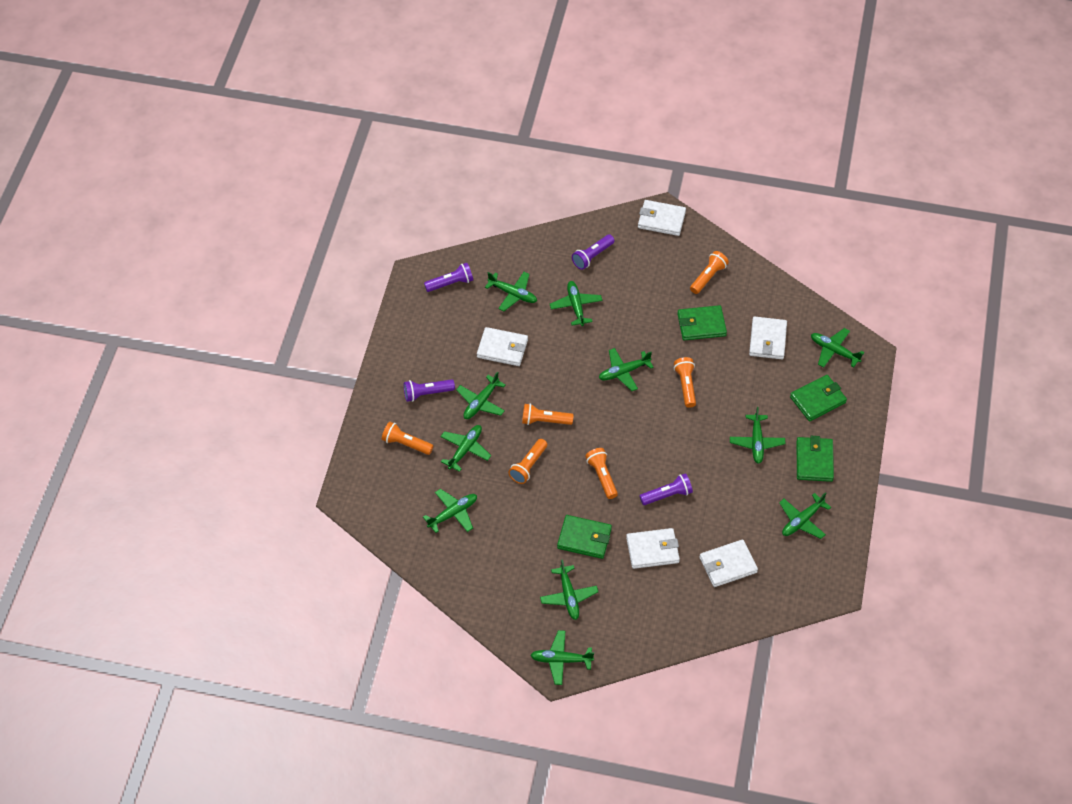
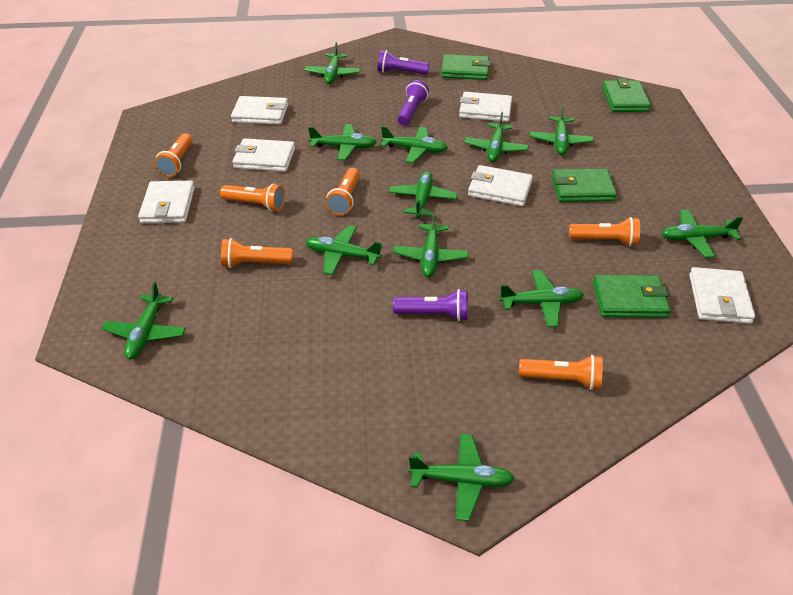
green plane: 11 -> 12
purple flashlight: 4 -> 3
white wallet: 5 -> 6

